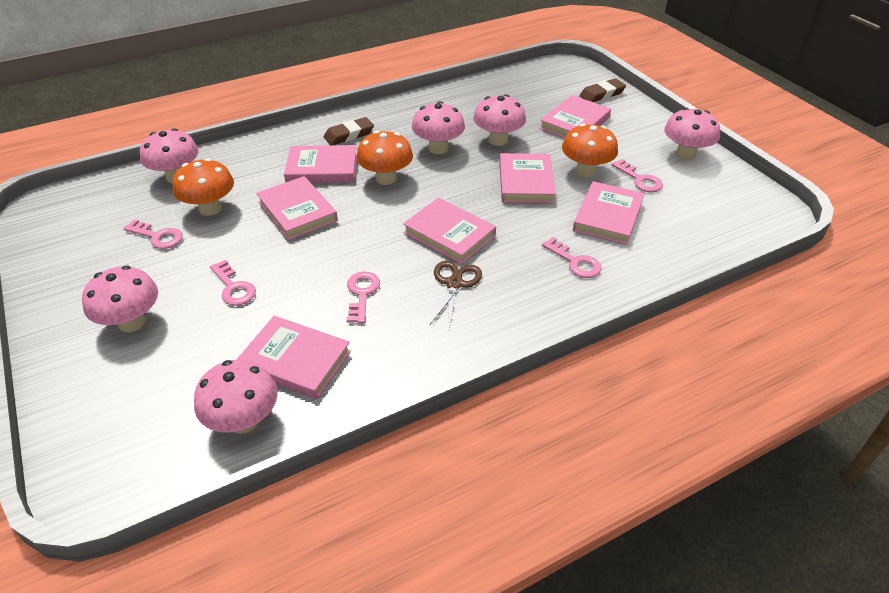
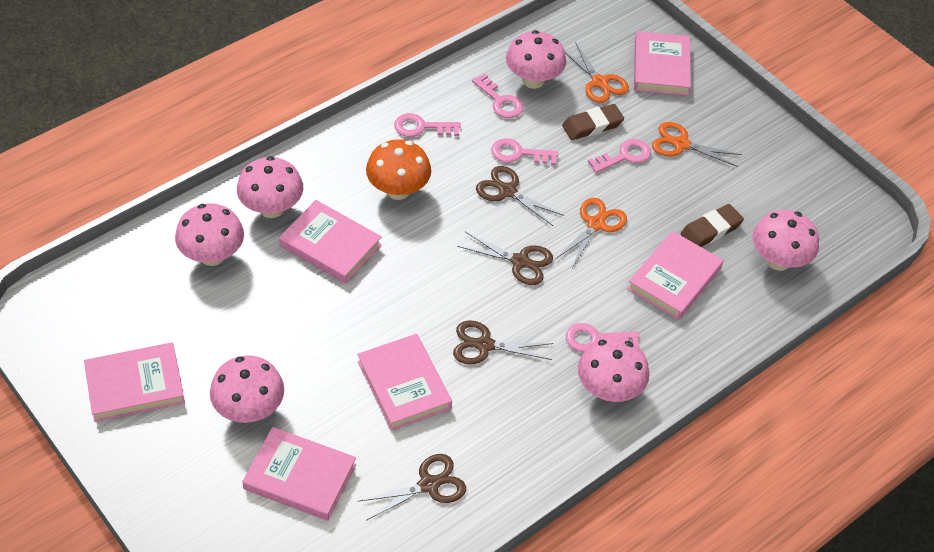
brown scissors: 1 -> 4
orange mushroom: 3 -> 1
orange scissors: 0 -> 3
pink book: 7 -> 6

